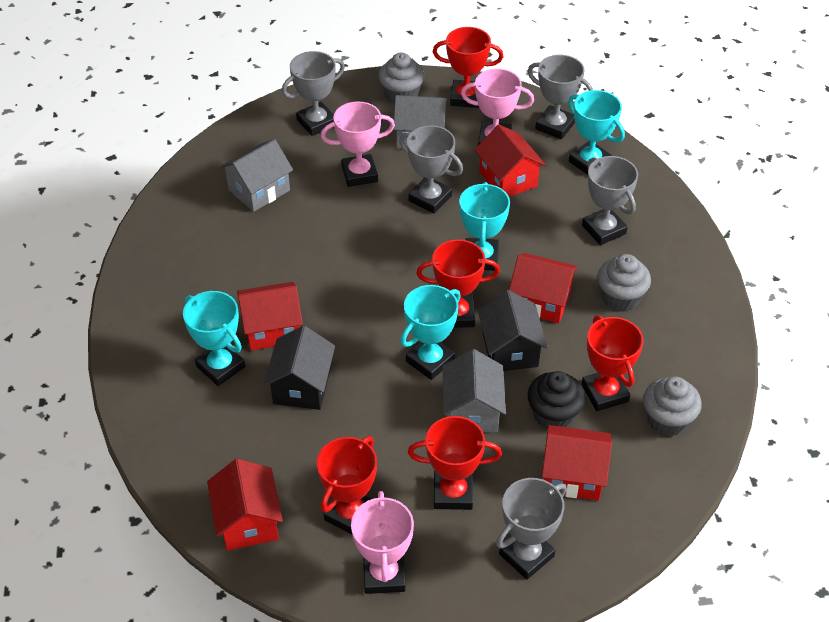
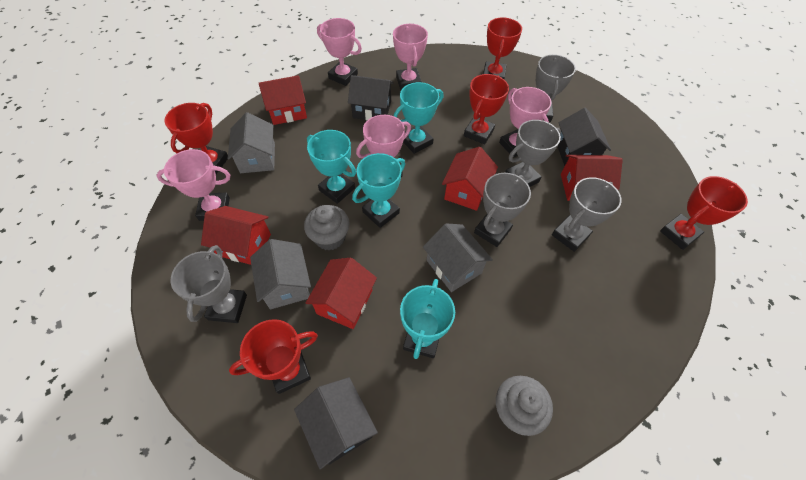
black cupcake: 1 -> 0
black house: 2 -> 3
grey cupcake: 3 -> 2
pink trophy: 3 -> 5

